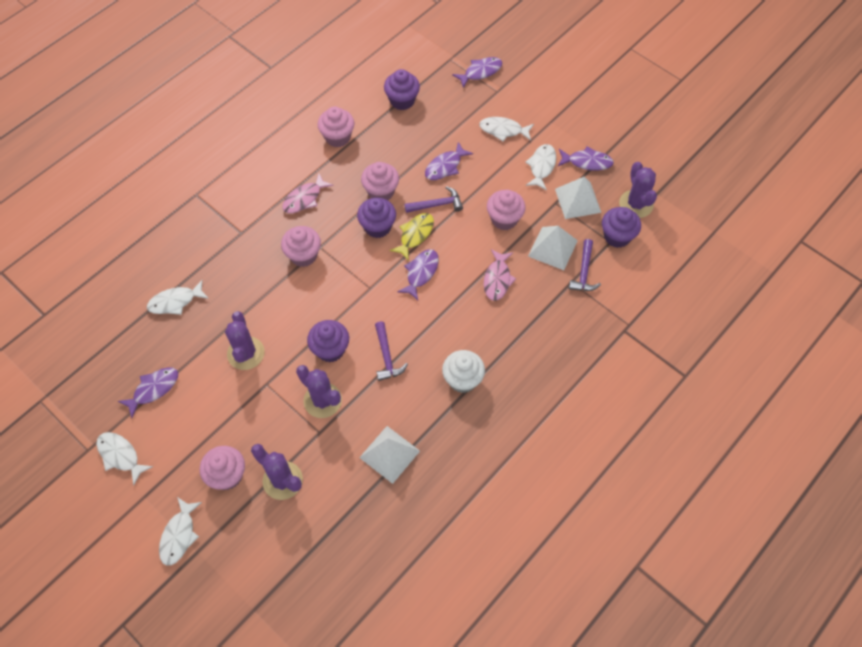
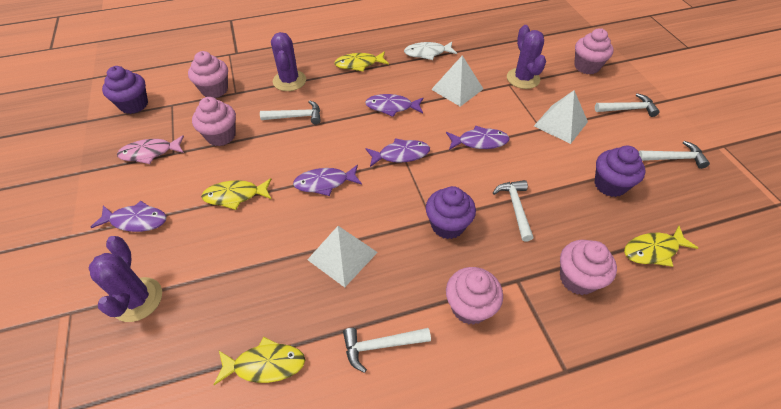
pink fish: 2 -> 1
purple cactus: 4 -> 3
purple cupcake: 4 -> 3
purple hammer: 3 -> 0
white cupcake: 1 -> 0
white fish: 5 -> 1
white hammer: 0 -> 5
yellow fish: 1 -> 4

